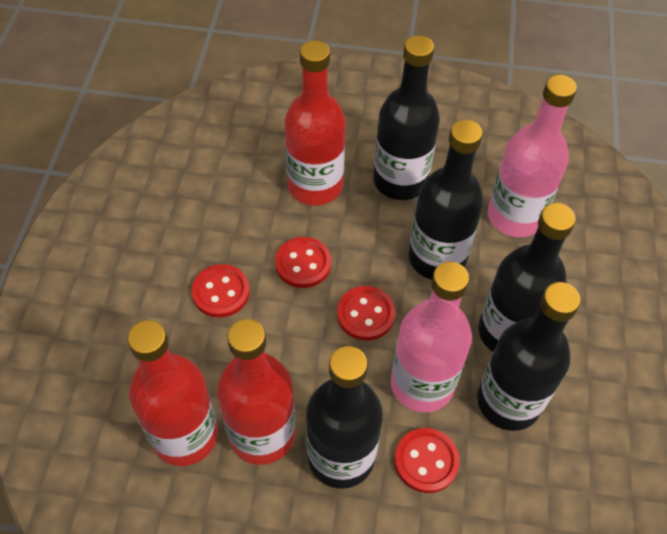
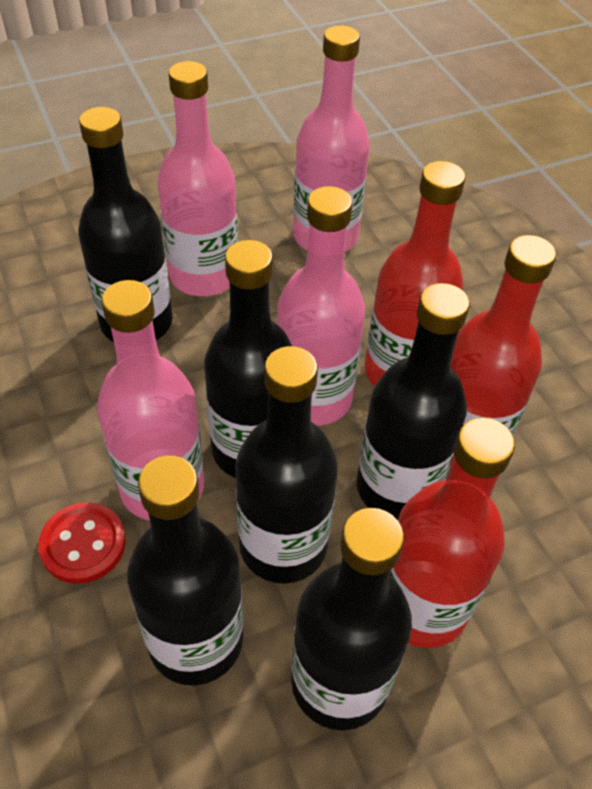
black bottle: 5 -> 6
pink bottle: 2 -> 4
red button: 4 -> 1

